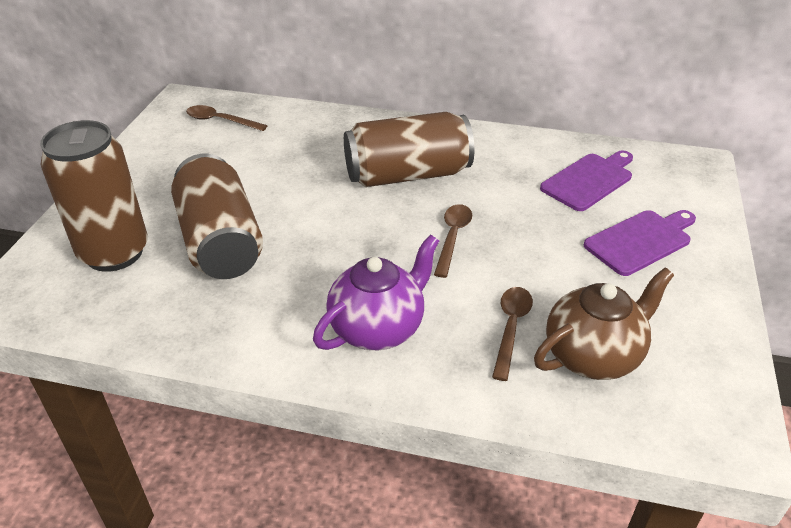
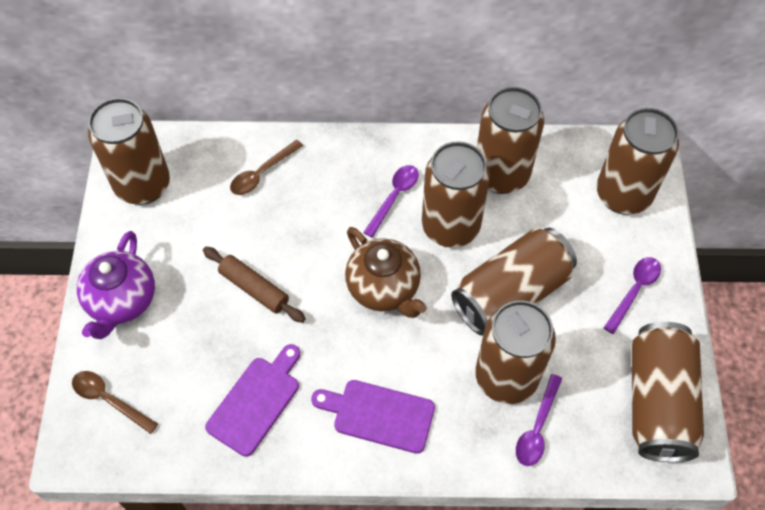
brown can: 3 -> 7
brown rolling pin: 0 -> 1
brown spoon: 3 -> 2
purple spoon: 0 -> 3

